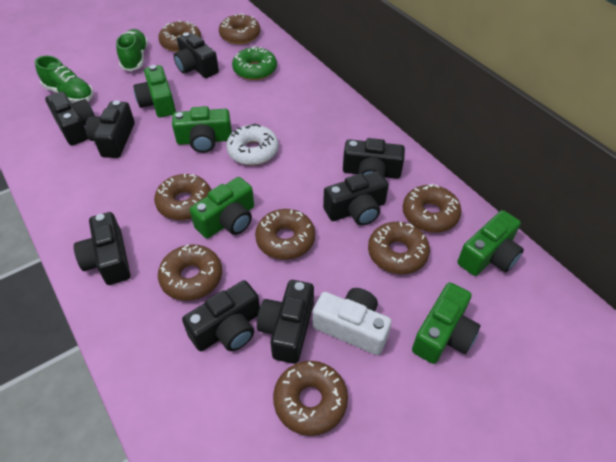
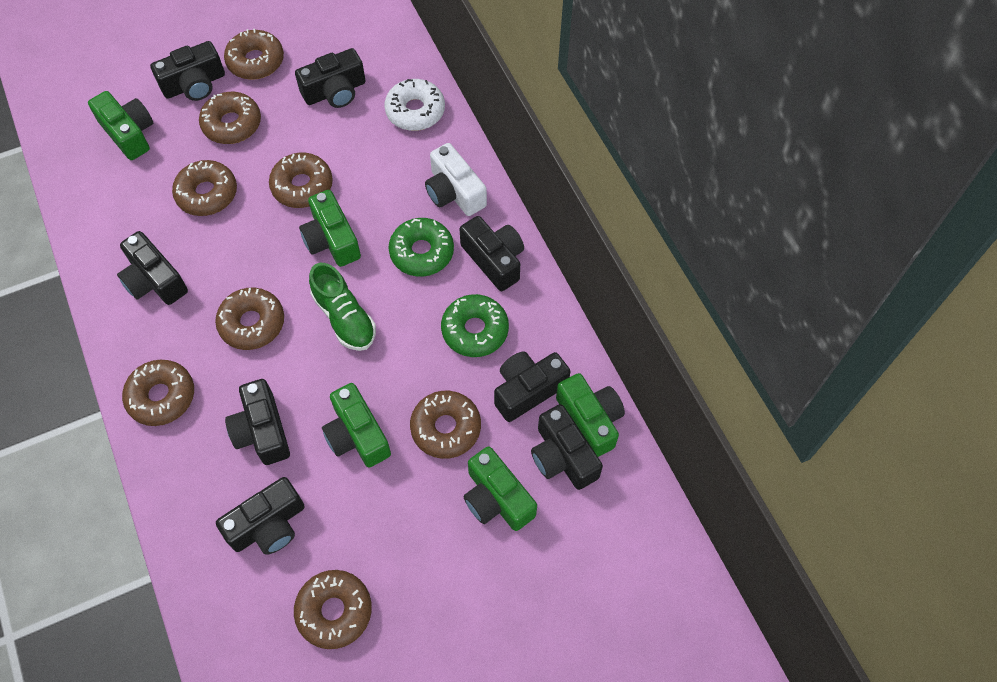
green donut: 1 -> 2
green shoe: 2 -> 1

